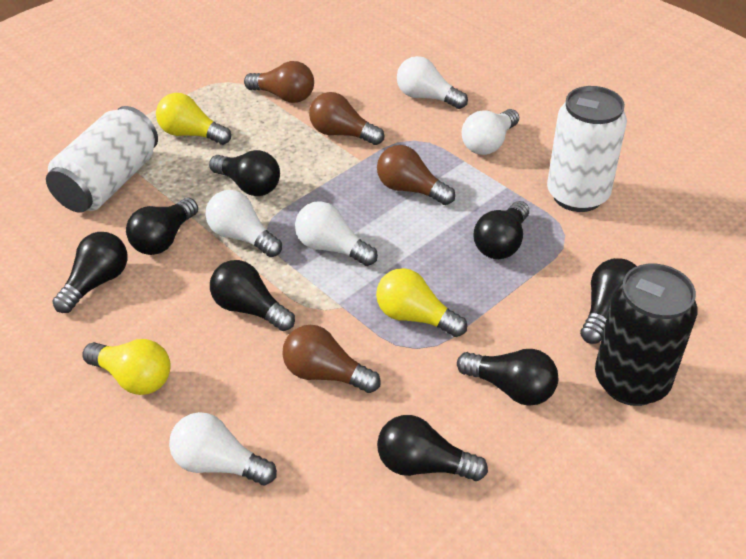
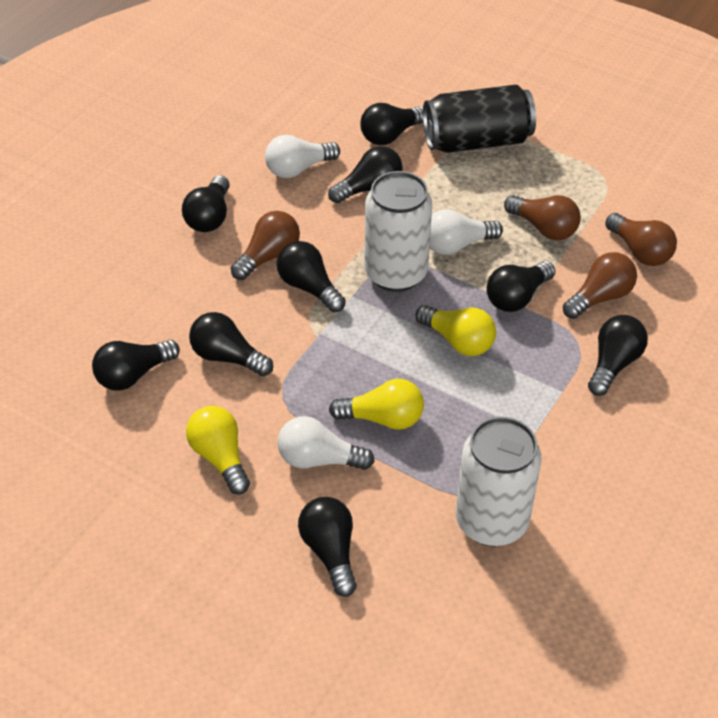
black light bulb: 8 -> 9
white light bulb: 5 -> 3

